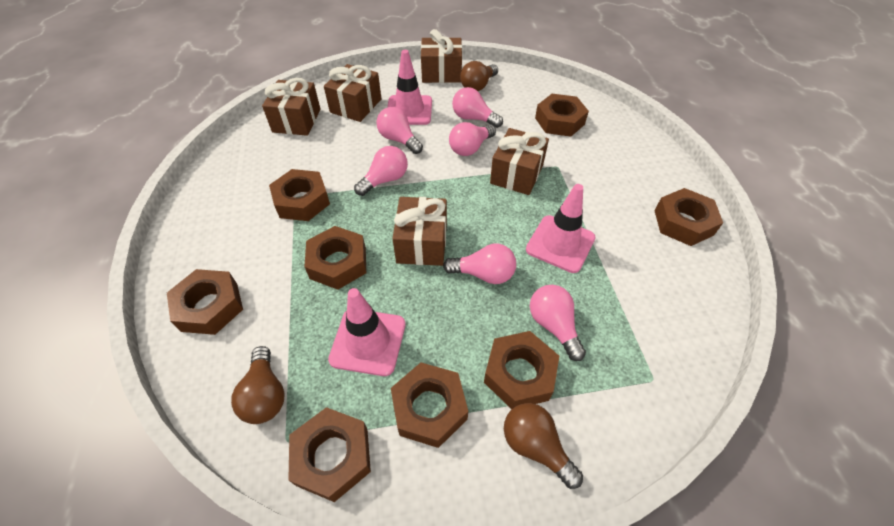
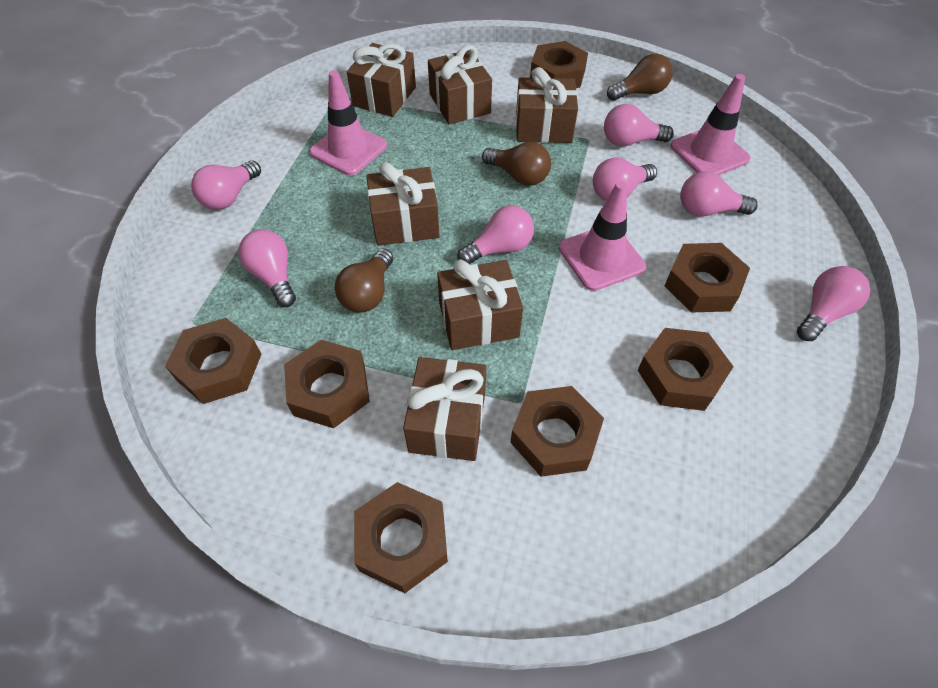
brown gift: 5 -> 6
brown nut: 8 -> 7
pink light bulb: 6 -> 7

